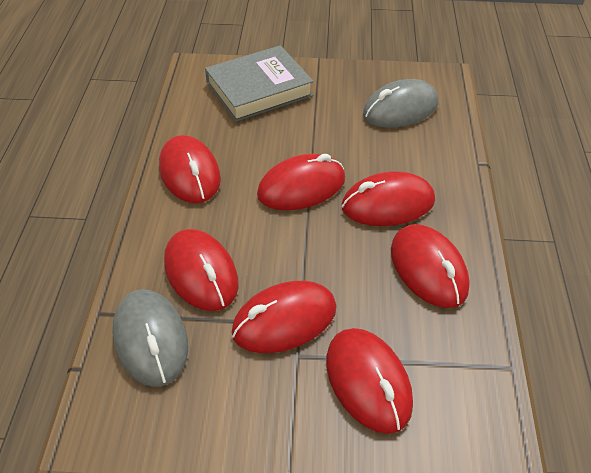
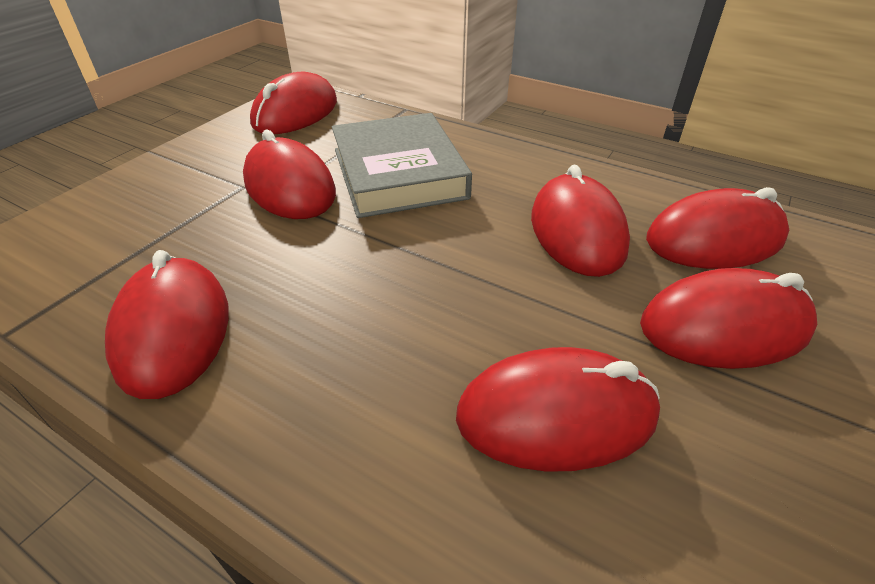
grey mouse: 2 -> 0

